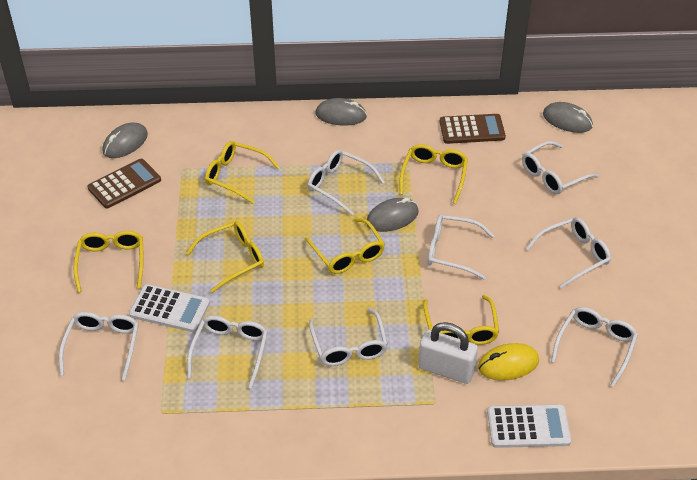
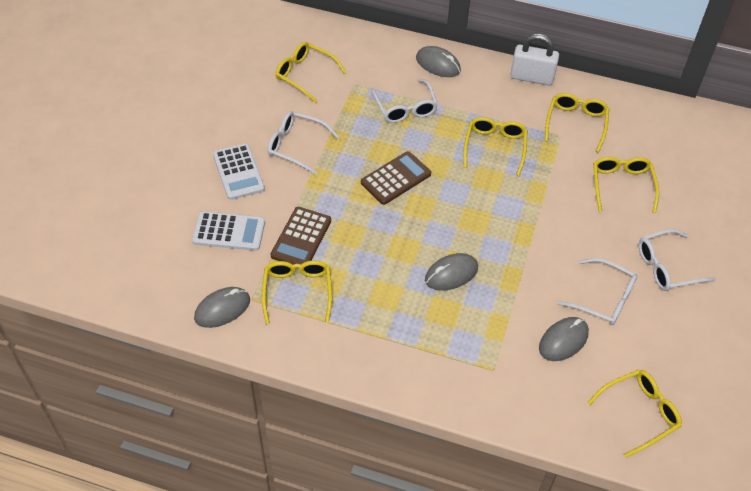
white glasses: 8 -> 4
yellow mouse: 1 -> 0

